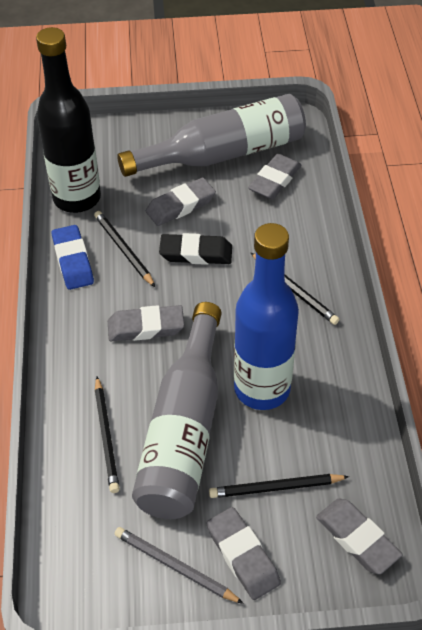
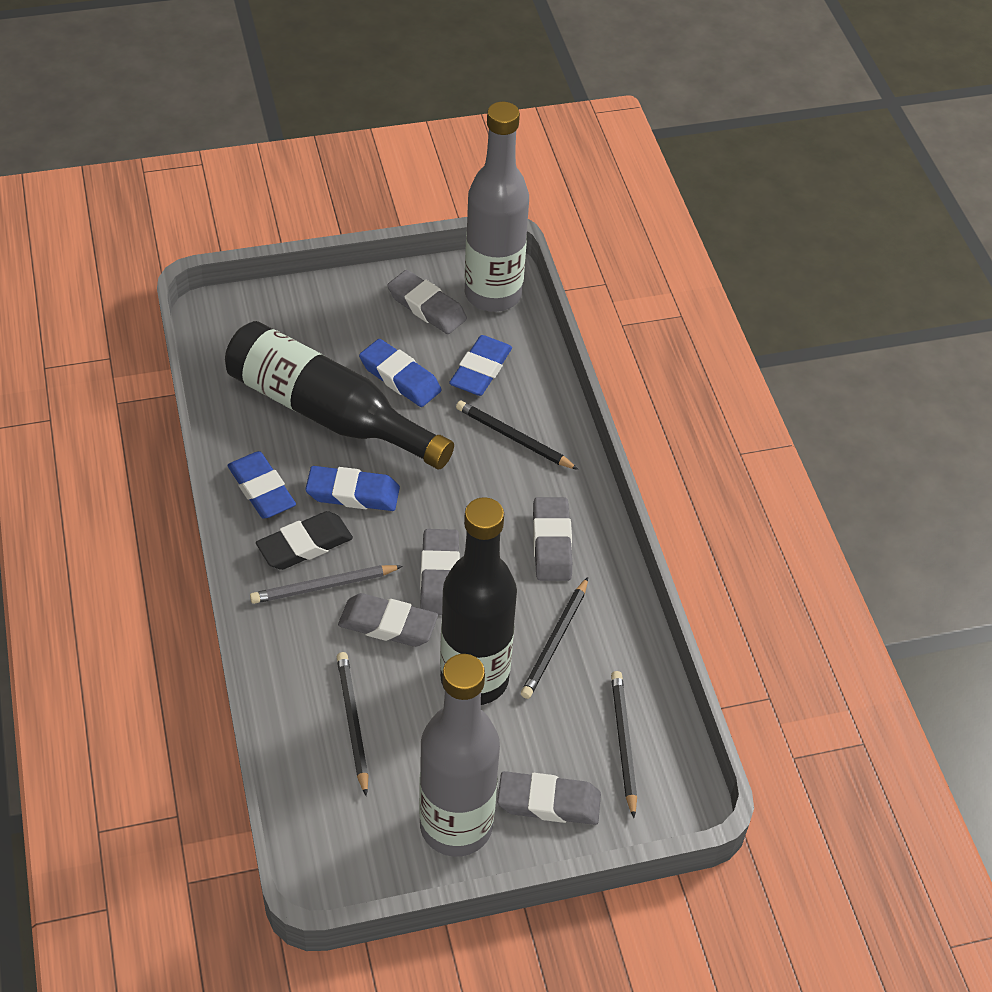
black bottle: 1 -> 2
blue bottle: 1 -> 0
blue eraser: 1 -> 4

